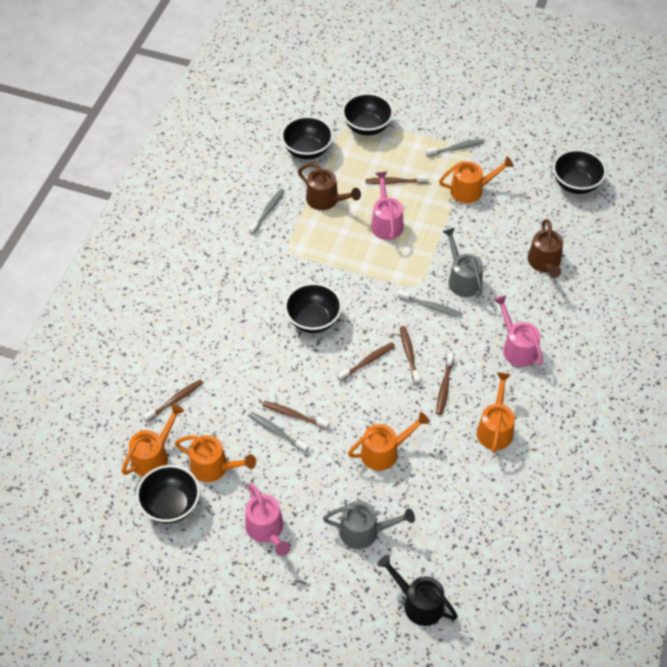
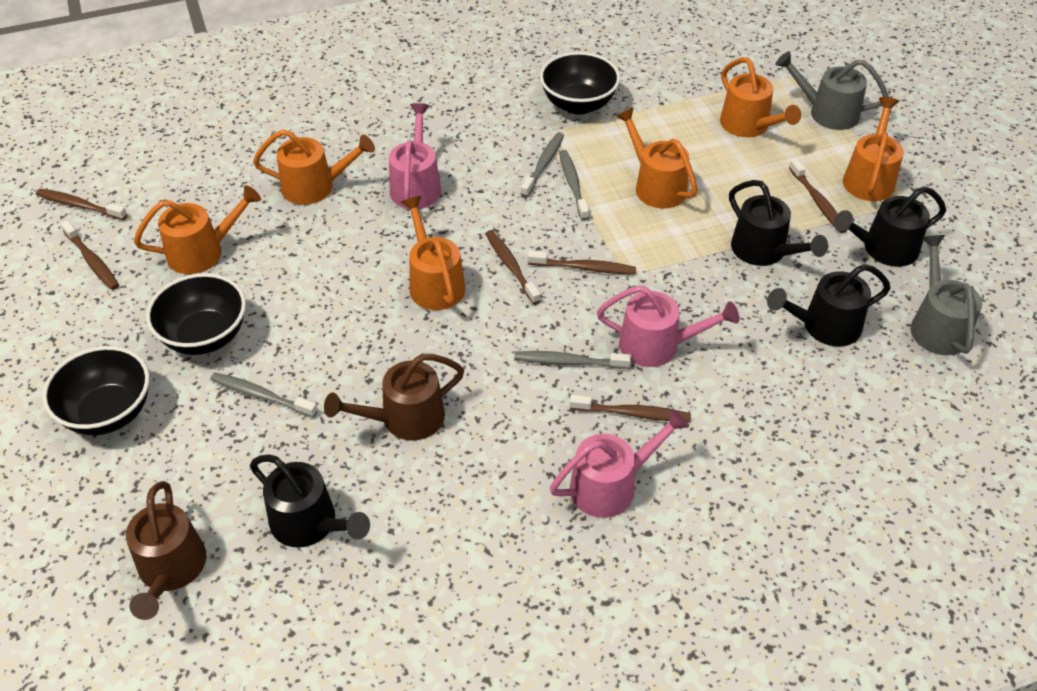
black bowl: 5 -> 3
black watering can: 1 -> 4
orange watering can: 5 -> 6

